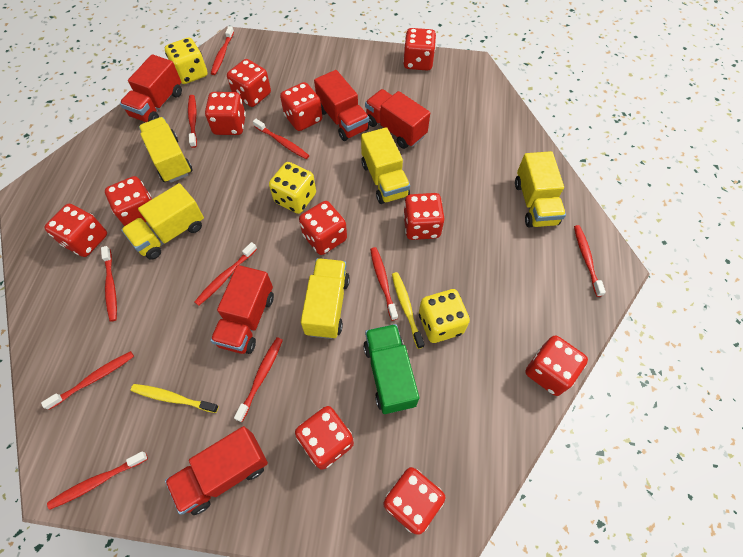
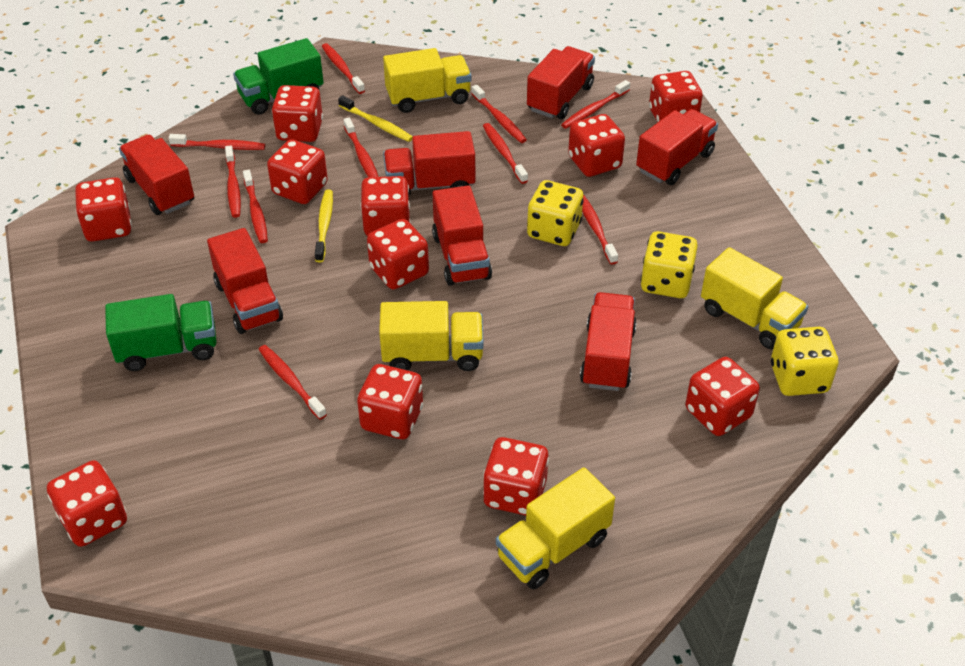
green truck: 1 -> 2
red truck: 5 -> 7
yellow truck: 5 -> 4

